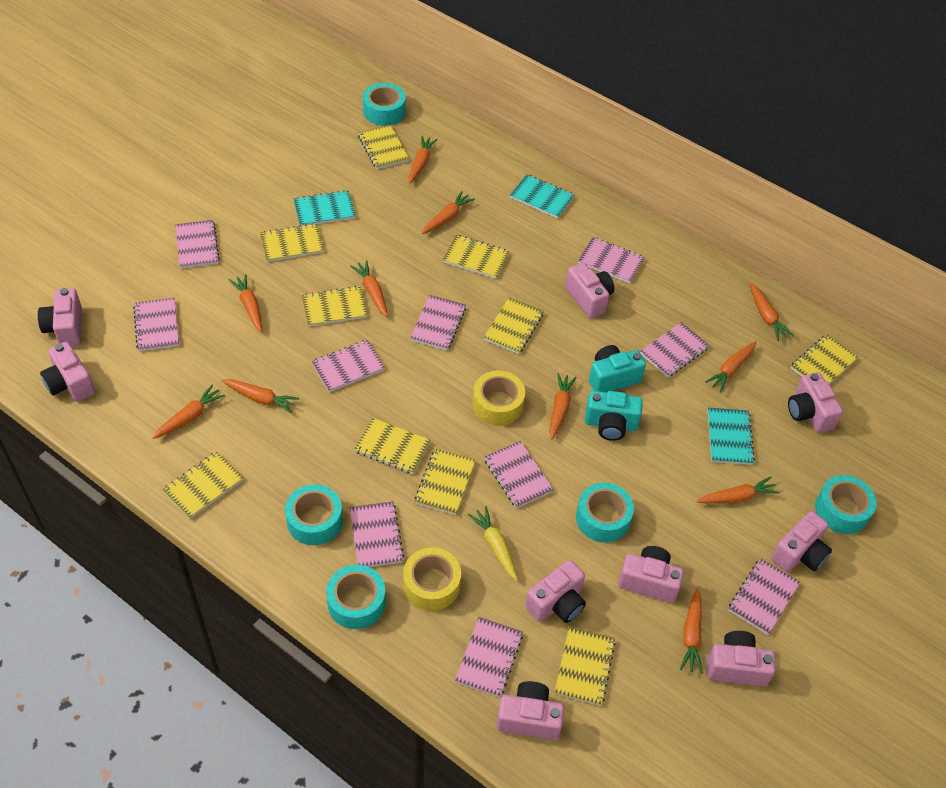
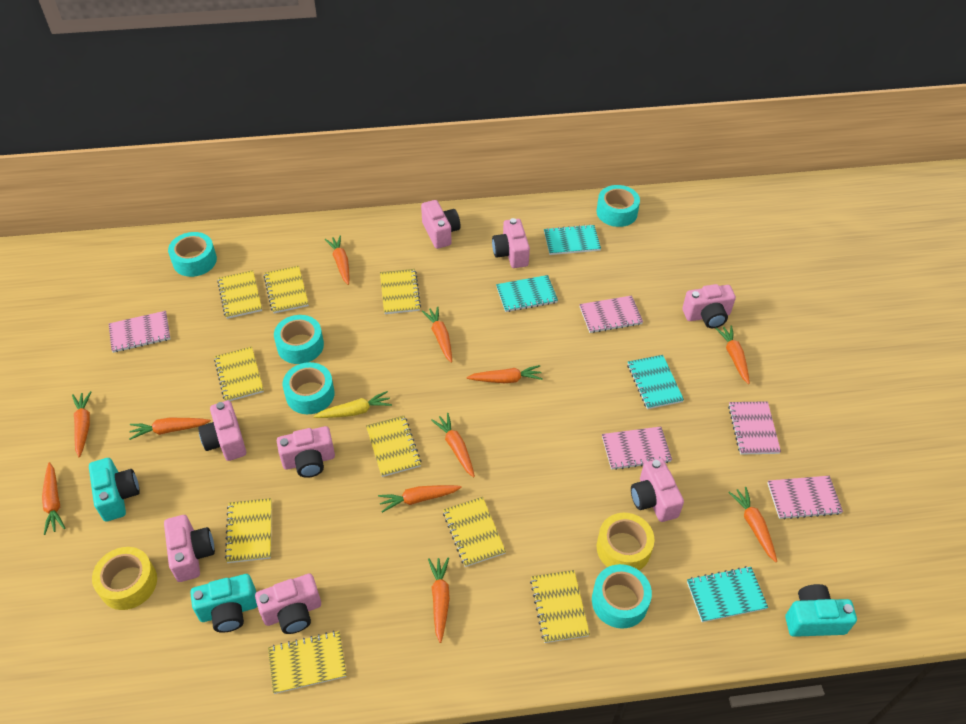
pink camera: 9 -> 8
pink notebook: 10 -> 5
turquoise camera: 2 -> 3
turquoise notebook: 3 -> 4
yellow notebook: 10 -> 9

